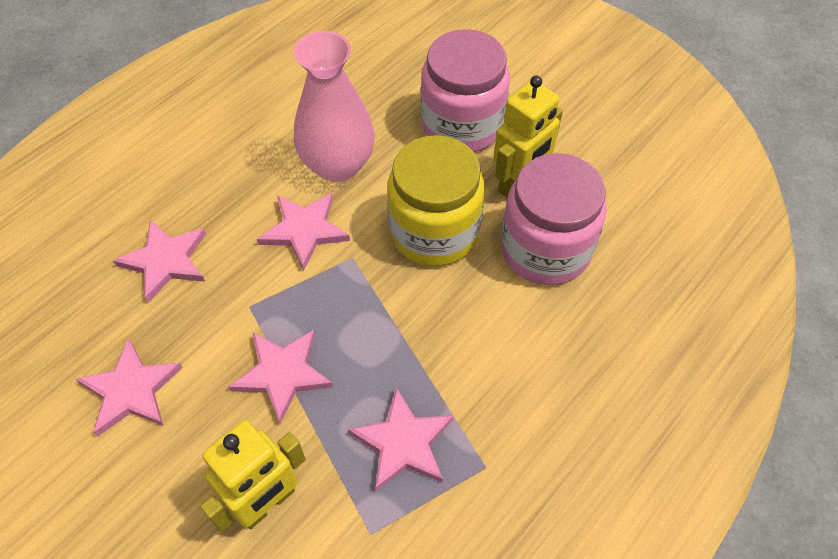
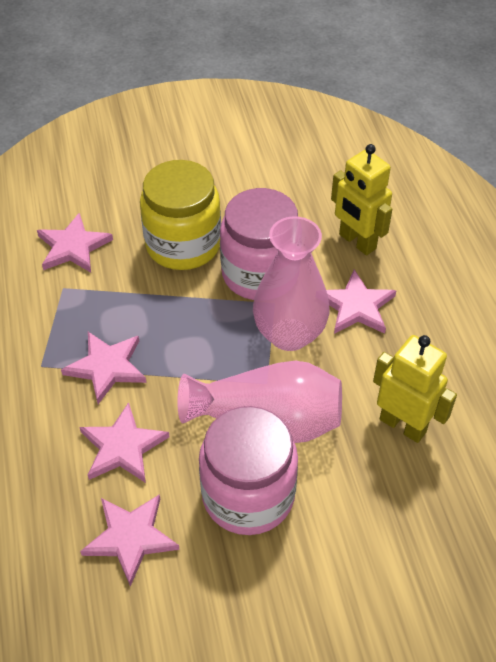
pink vase: 1 -> 2

